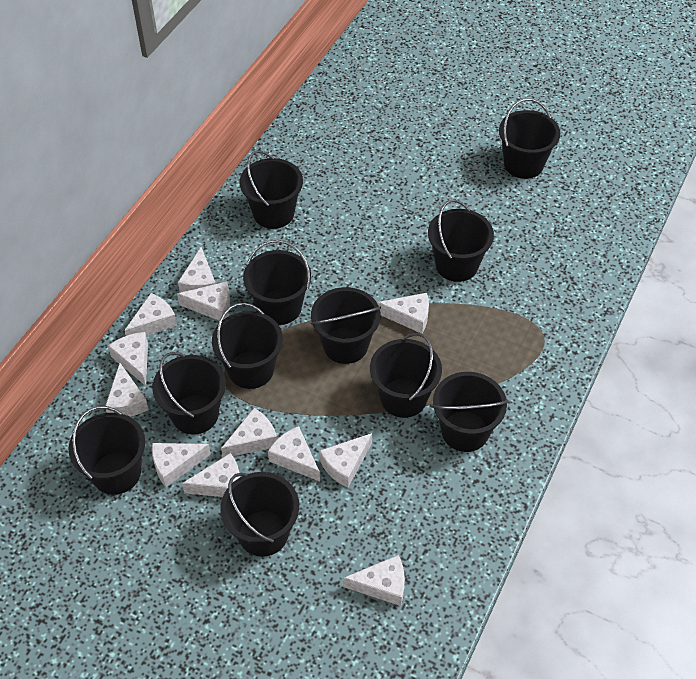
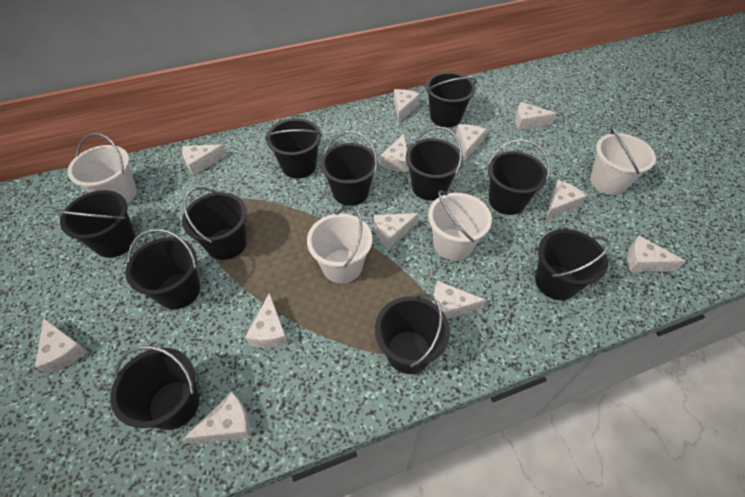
white bucket: 0 -> 4

